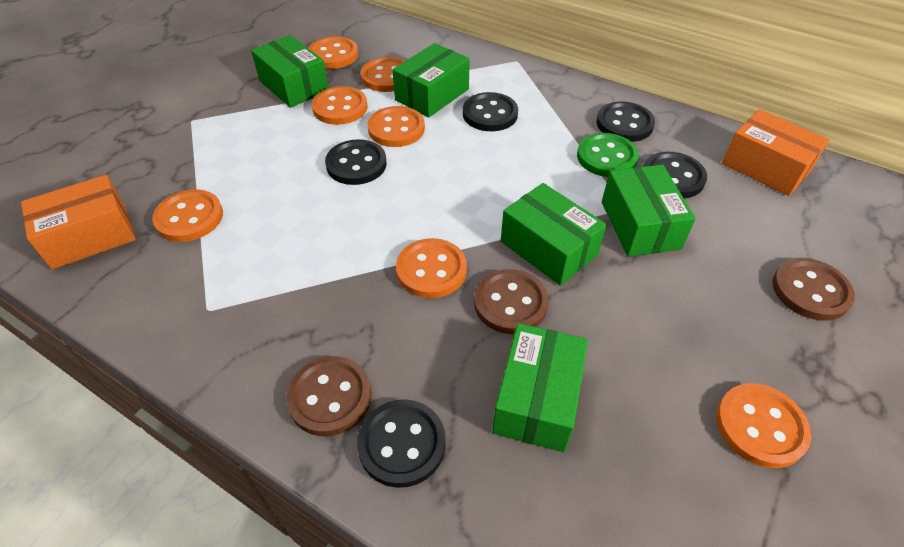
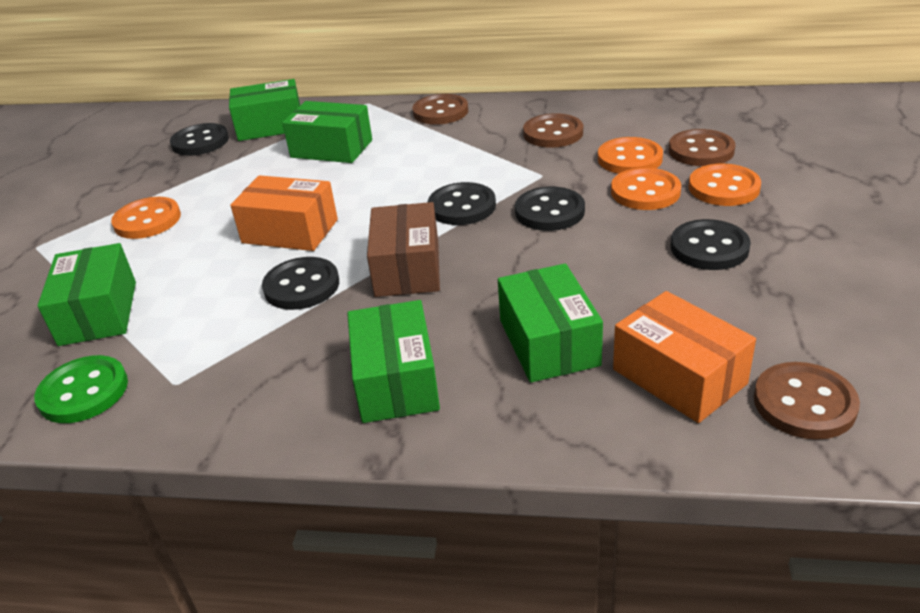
brown box: 0 -> 1
brown button: 3 -> 4
orange button: 7 -> 4

